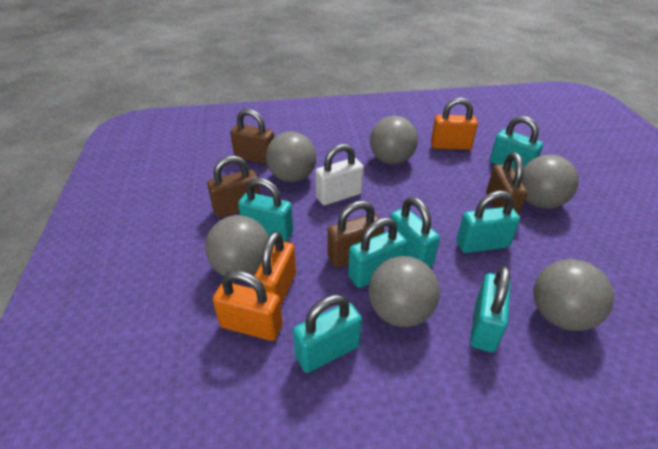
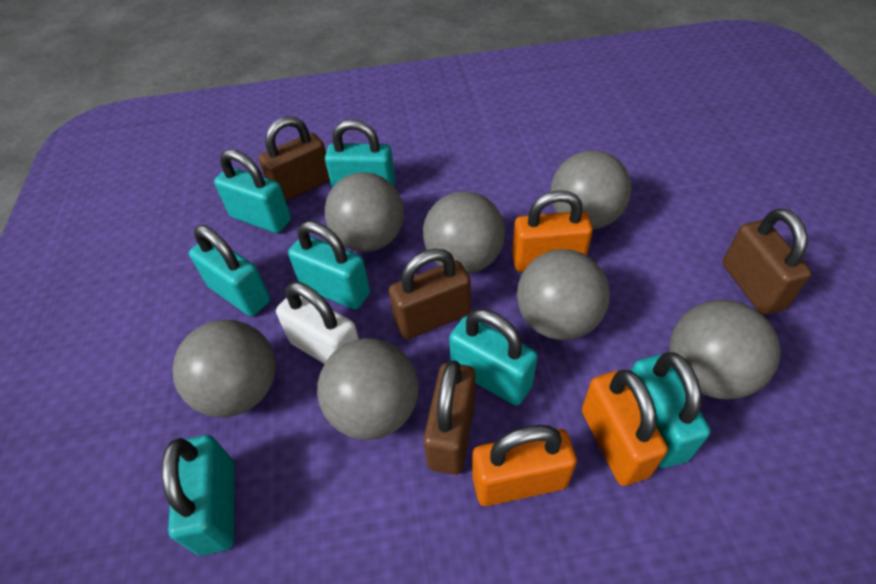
grey ball: 6 -> 7

